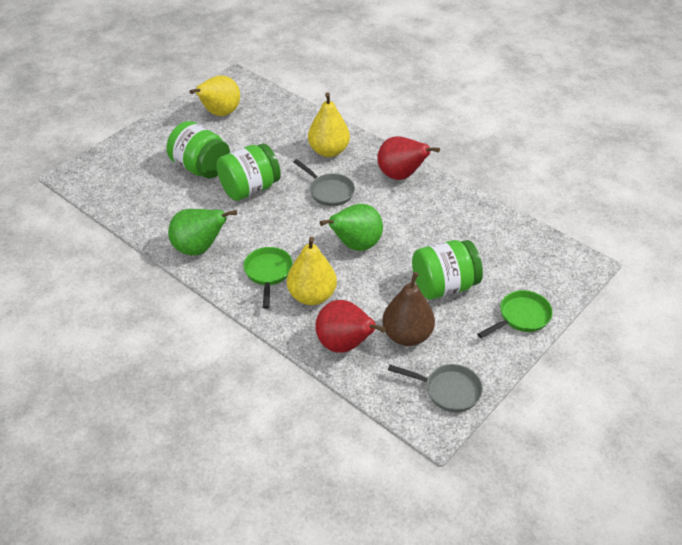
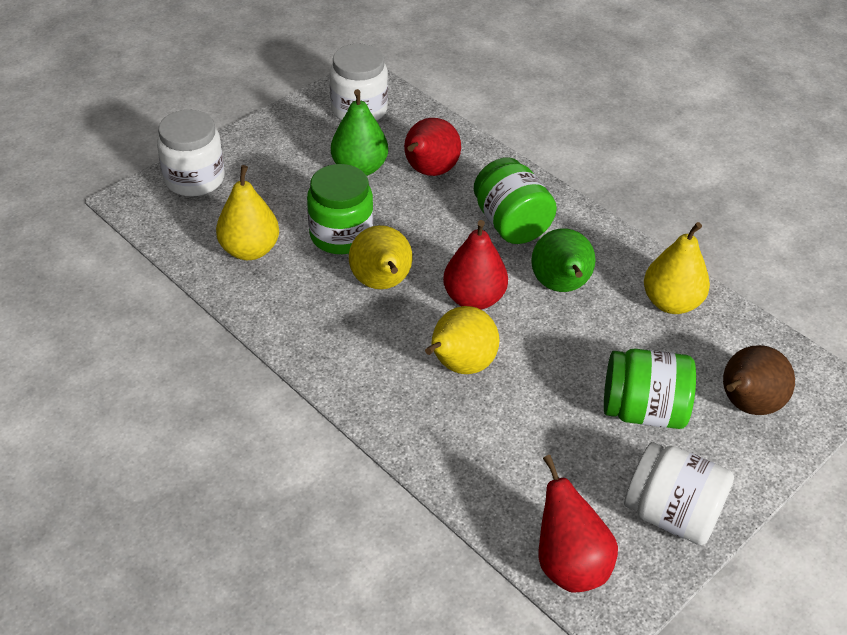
green pan: 2 -> 0
grey pan: 2 -> 0
red pear: 2 -> 3
white jar: 0 -> 3
yellow pear: 3 -> 4

